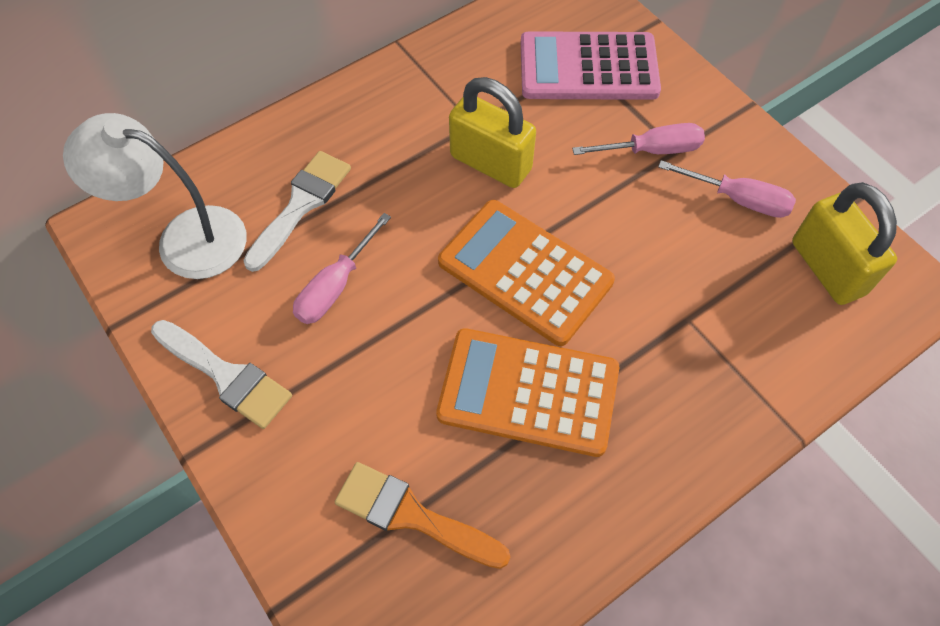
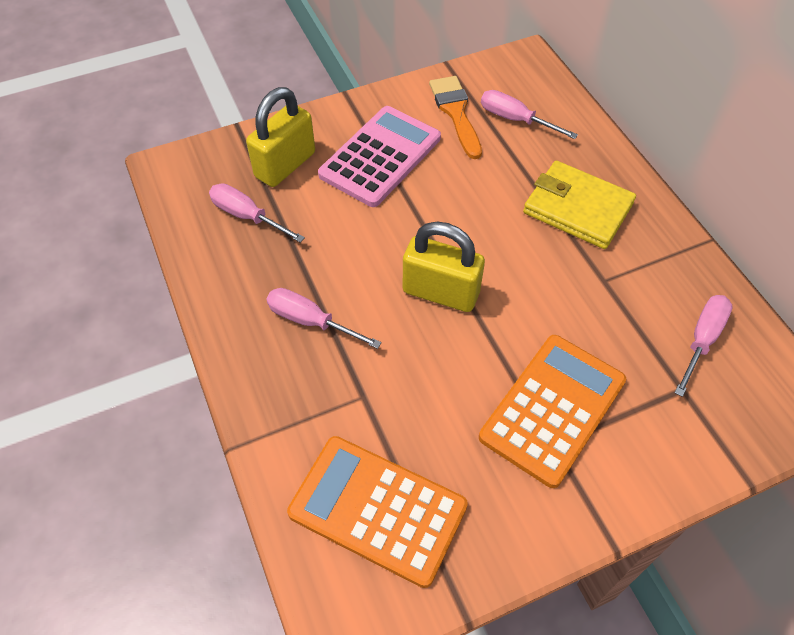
pink screwdriver: 3 -> 4
white brush: 2 -> 0
white lamp: 1 -> 0
yellow wallet: 0 -> 1

